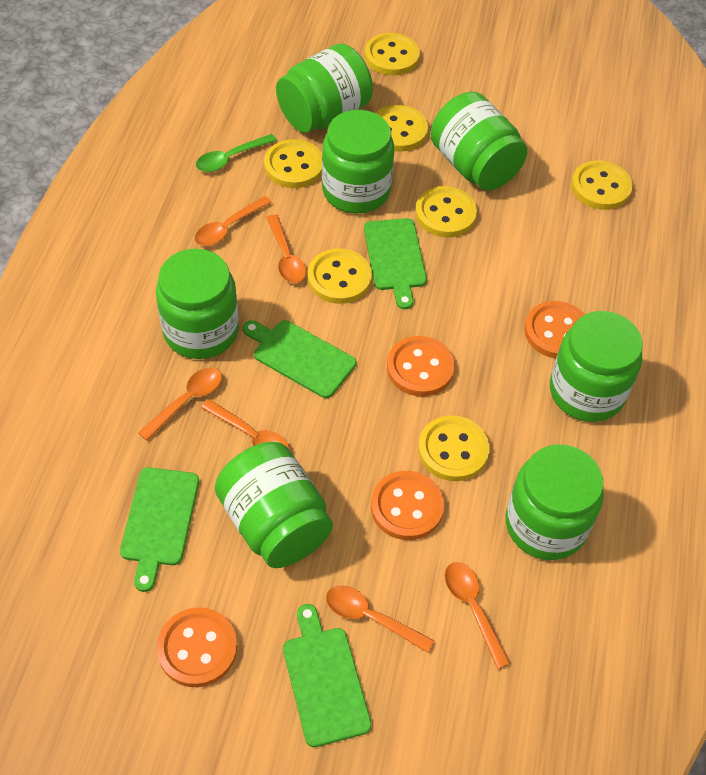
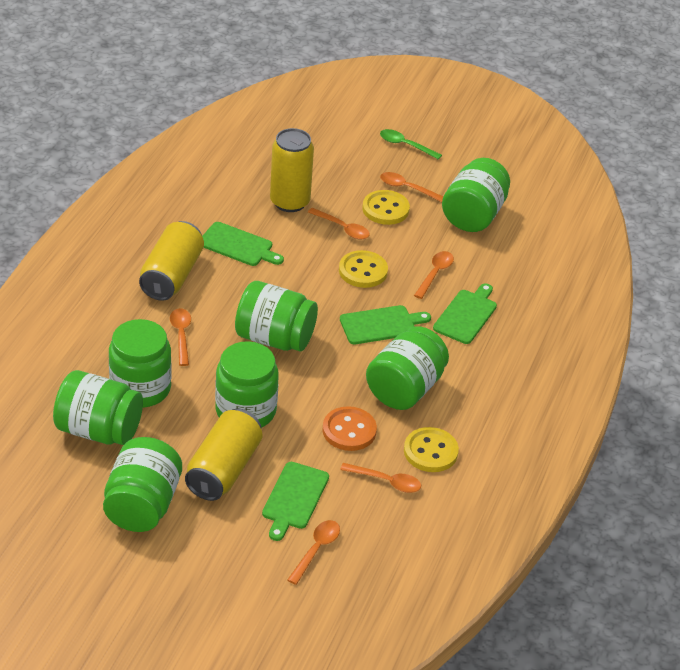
orange button: 4 -> 1
yellow button: 7 -> 3
yellow can: 0 -> 3

